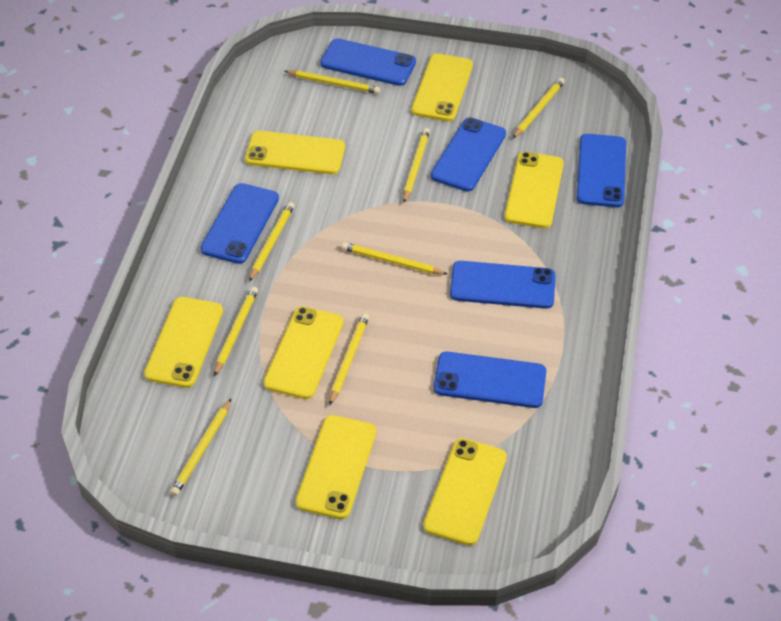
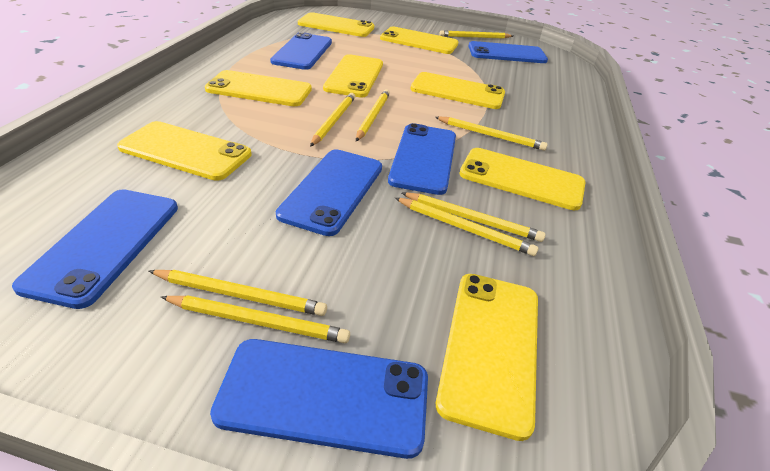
yellow phone: 7 -> 8

